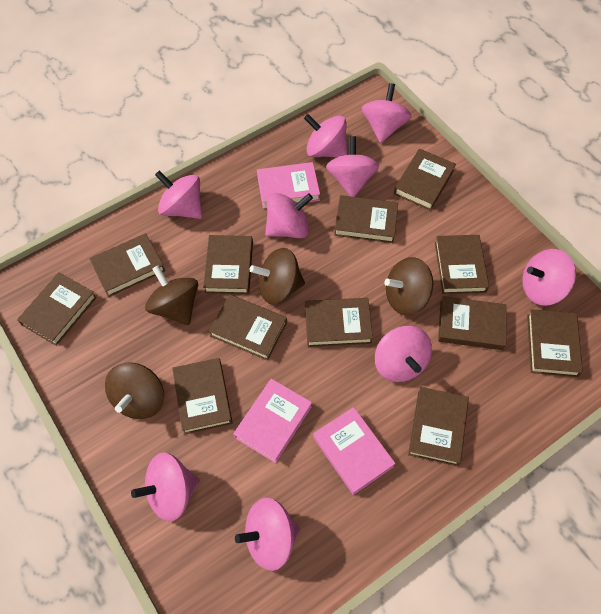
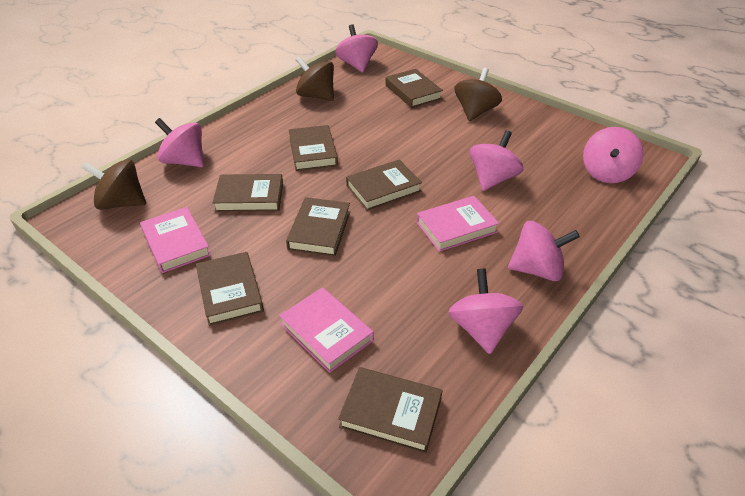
brown book: 12 -> 7
brown spinning top: 4 -> 3
pink spinning top: 9 -> 6

